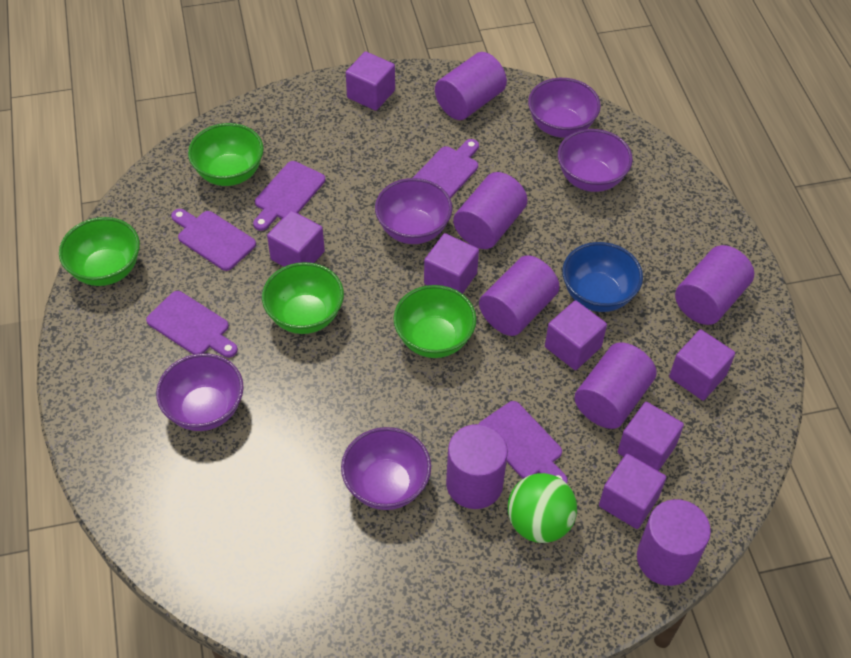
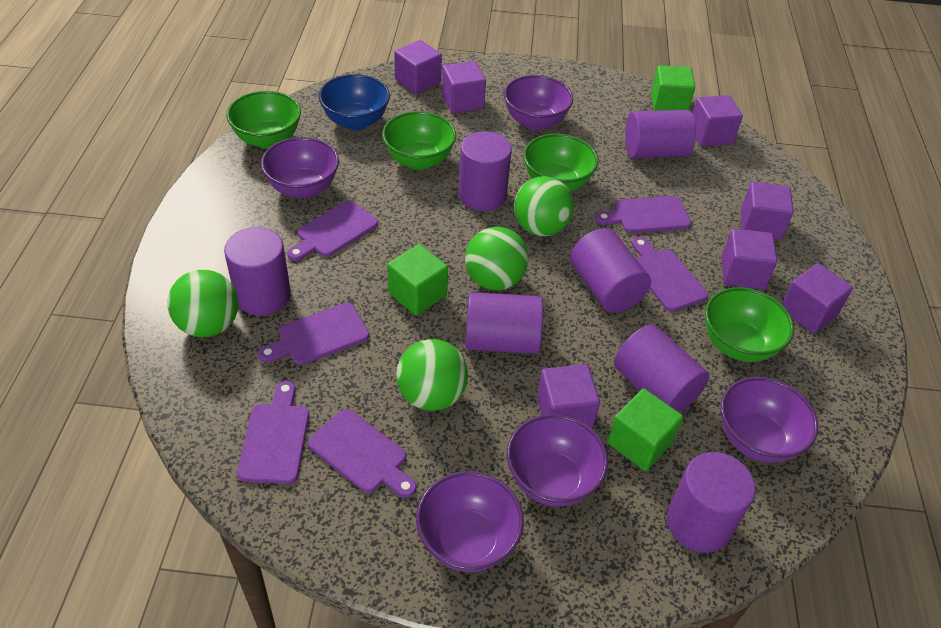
green ball: 1 -> 4
green cube: 0 -> 3
purple cutting board: 5 -> 6

